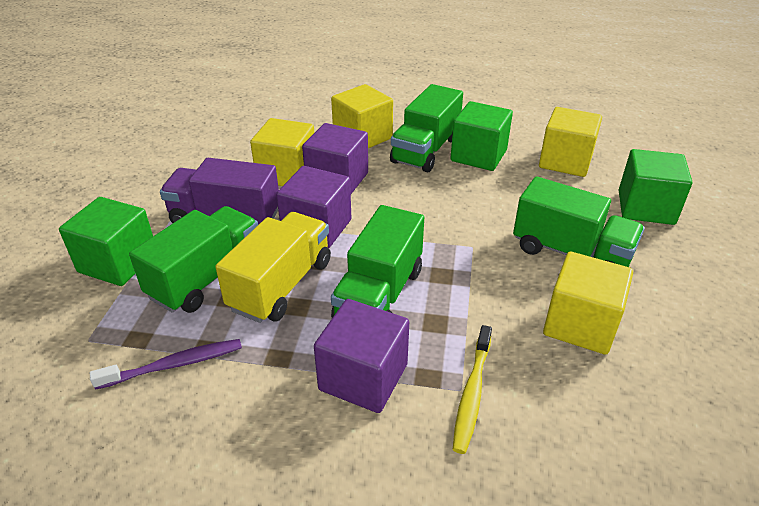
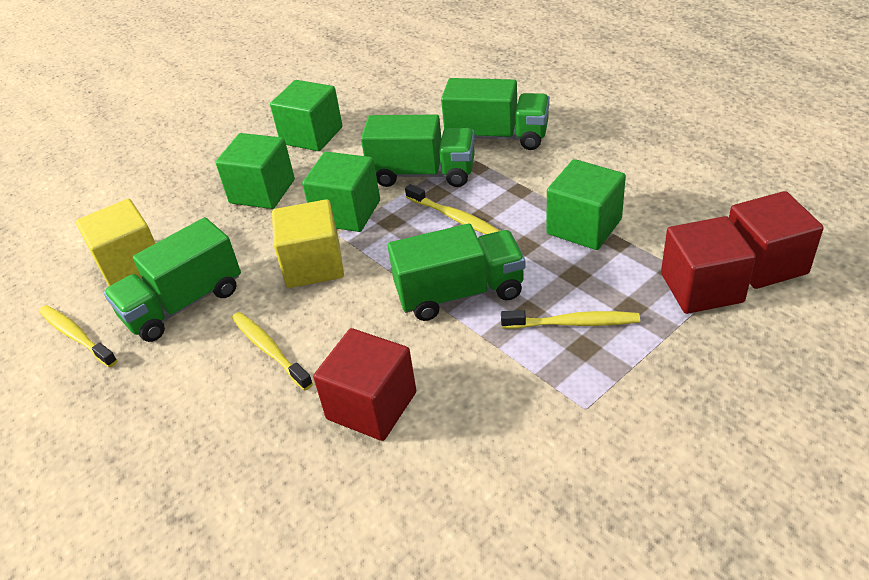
green cube: 3 -> 4
purple cube: 3 -> 0
purple toothbrush: 1 -> 0
purple truck: 1 -> 0
red cube: 0 -> 3
yellow cube: 4 -> 2
yellow toothbrush: 1 -> 4
yellow truck: 1 -> 0

